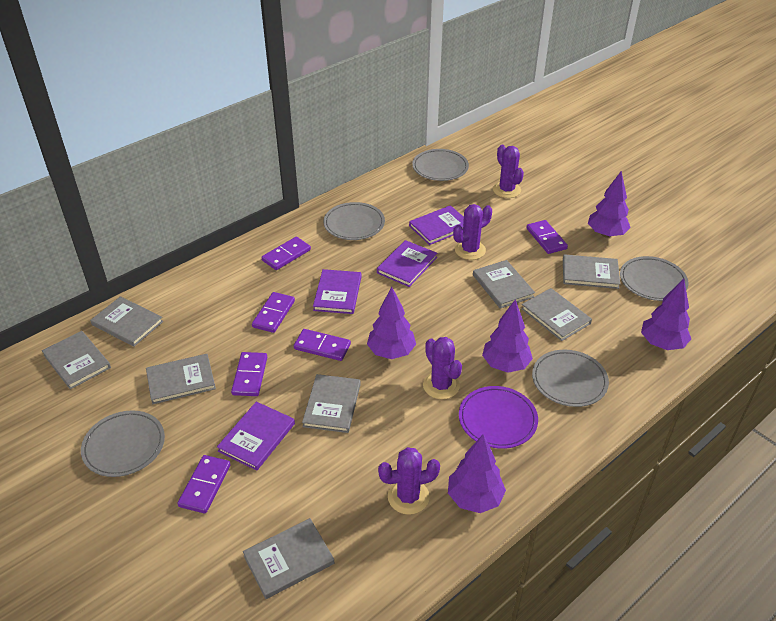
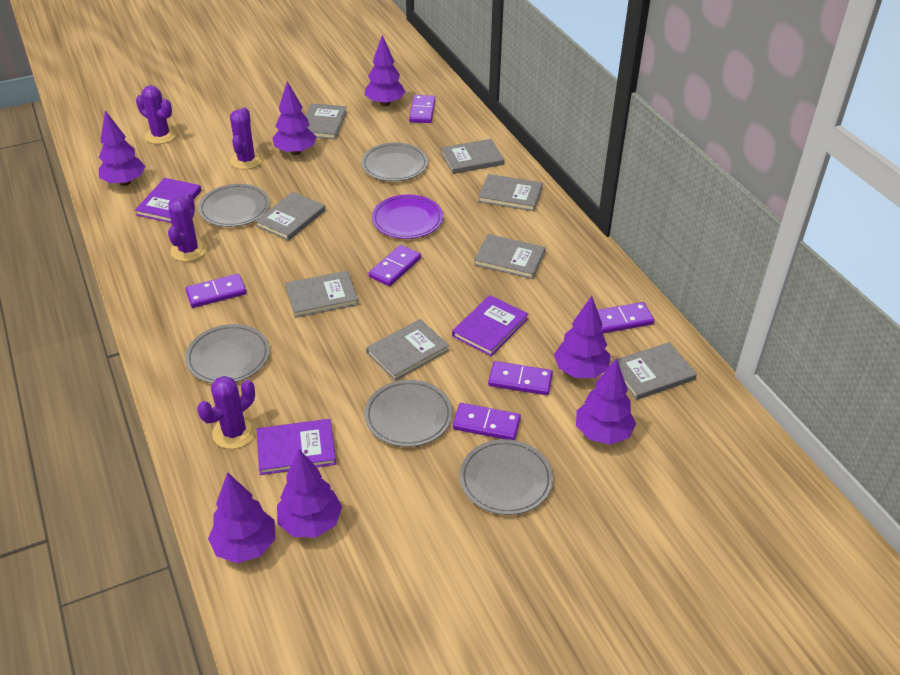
purple book: 4 -> 3
purple tree: 5 -> 7

